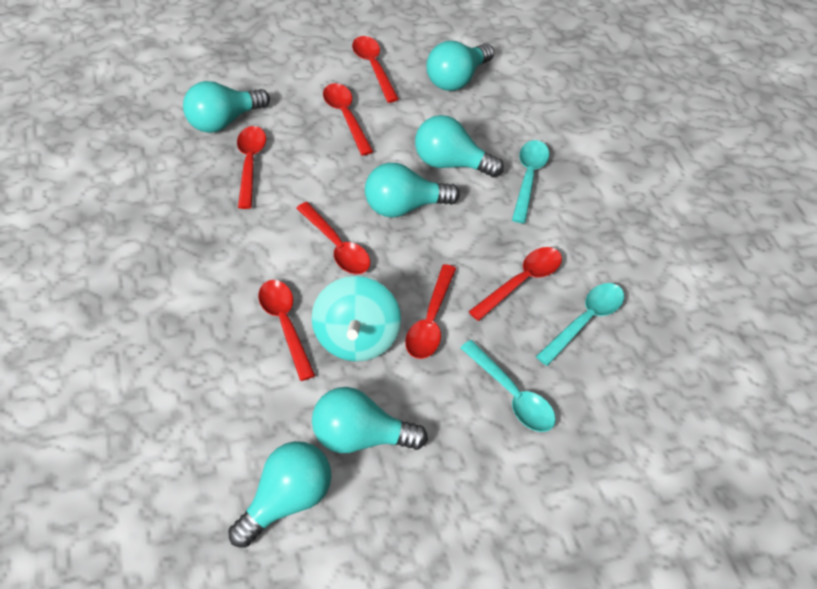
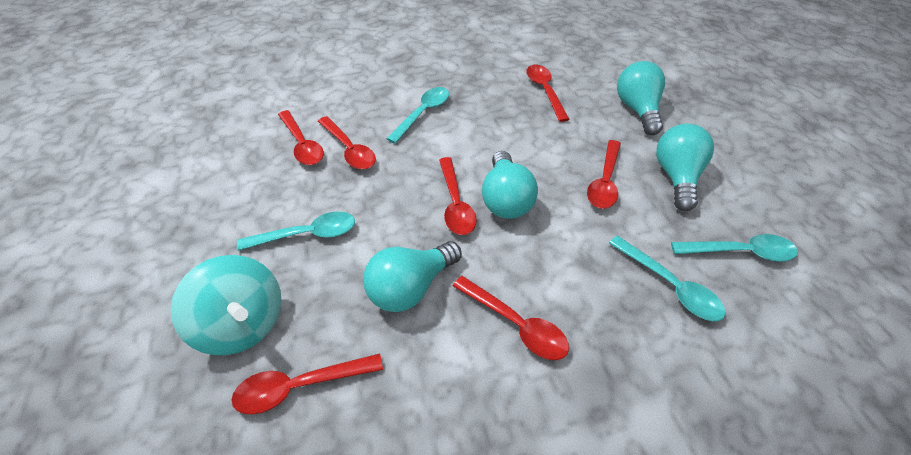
turquoise light bulb: 6 -> 4
turquoise spoon: 3 -> 4

